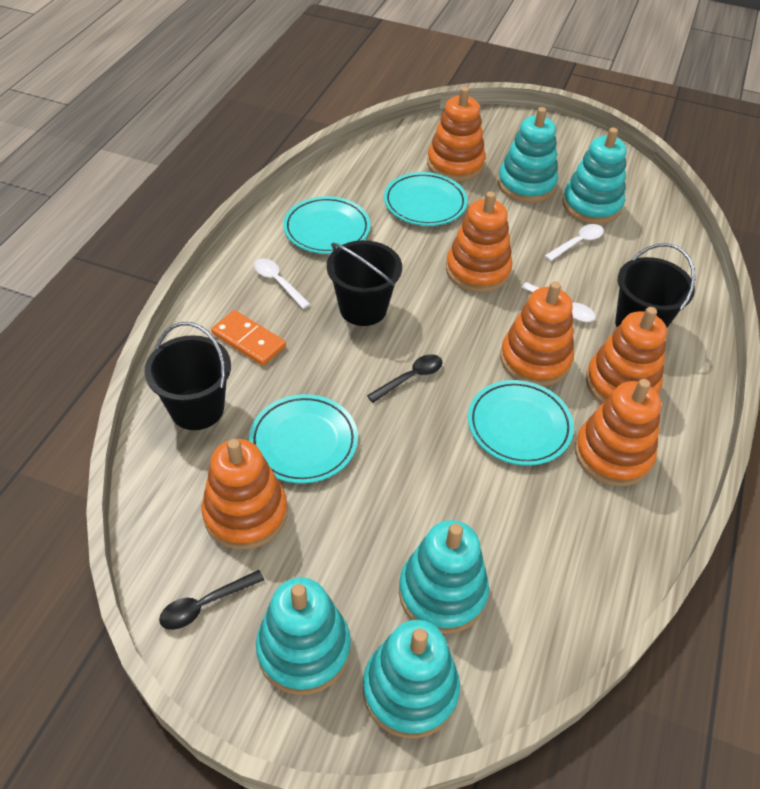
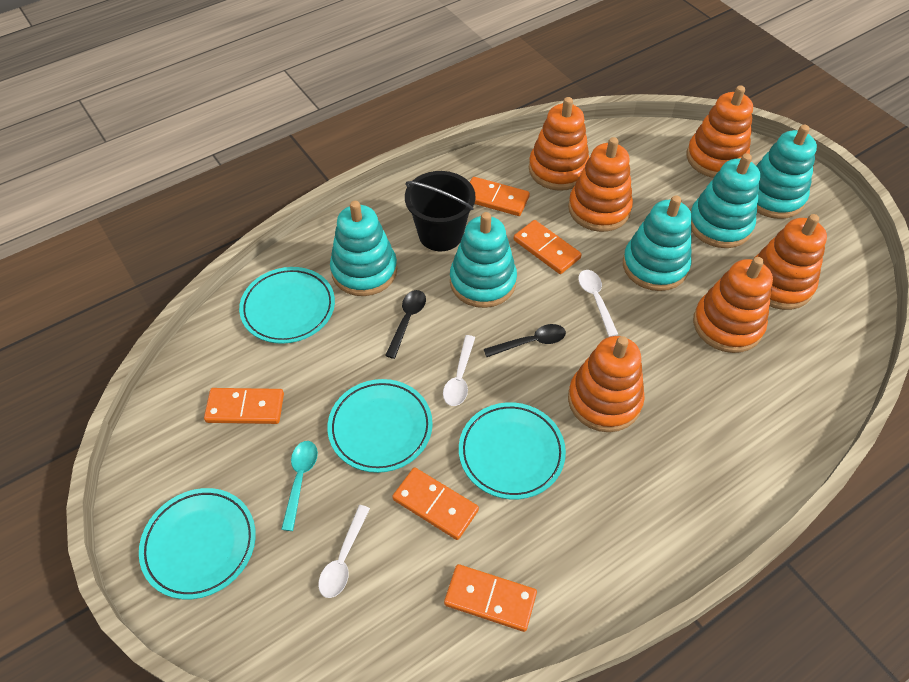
black bucket: 3 -> 1
orange domino: 1 -> 5
turquoise spoon: 0 -> 1

